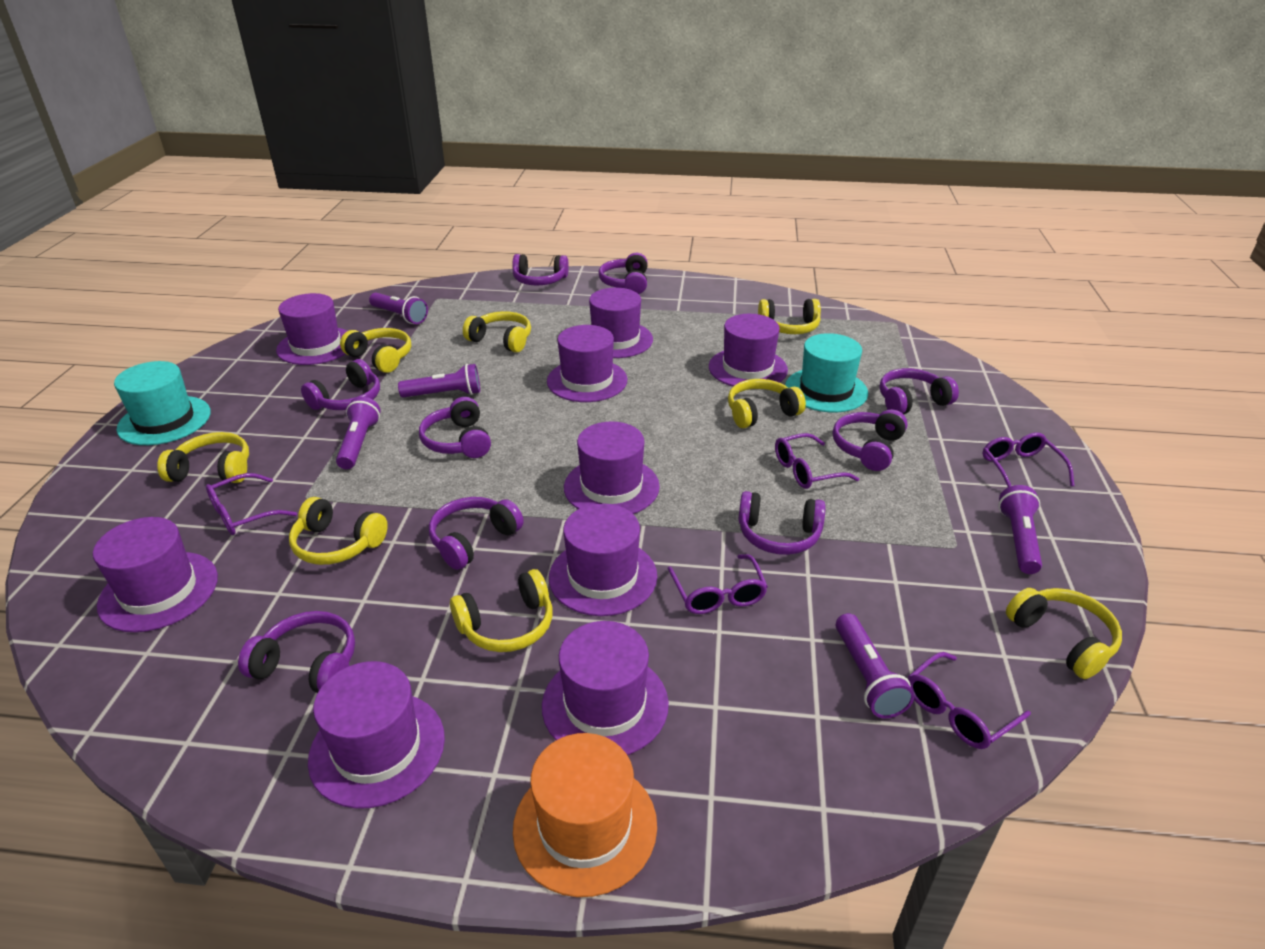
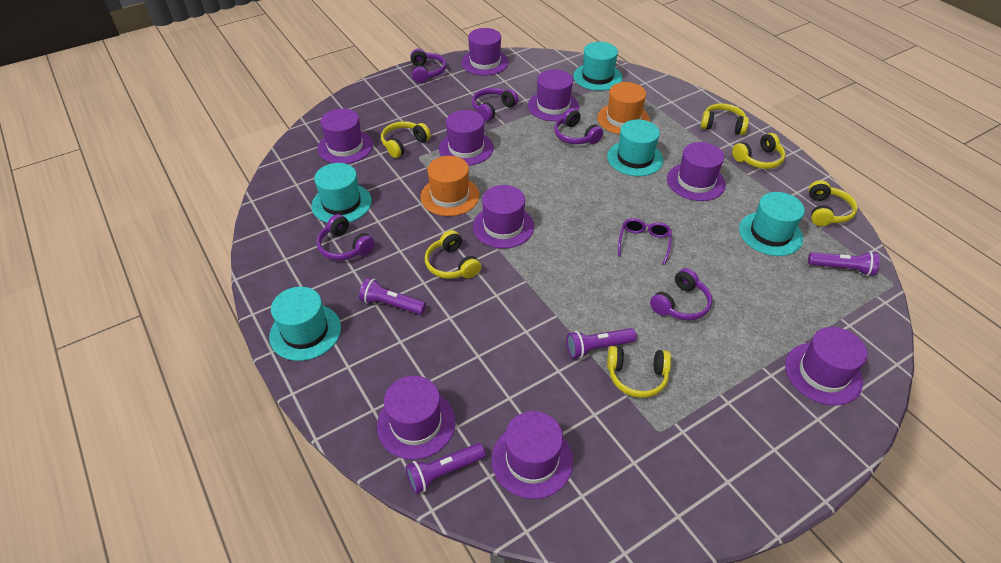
orange hat: 1 -> 2
purple flashlight: 5 -> 4
purple glasses: 5 -> 1
purple headphones: 9 -> 5
turquoise hat: 2 -> 5
yellow headphones: 8 -> 6

